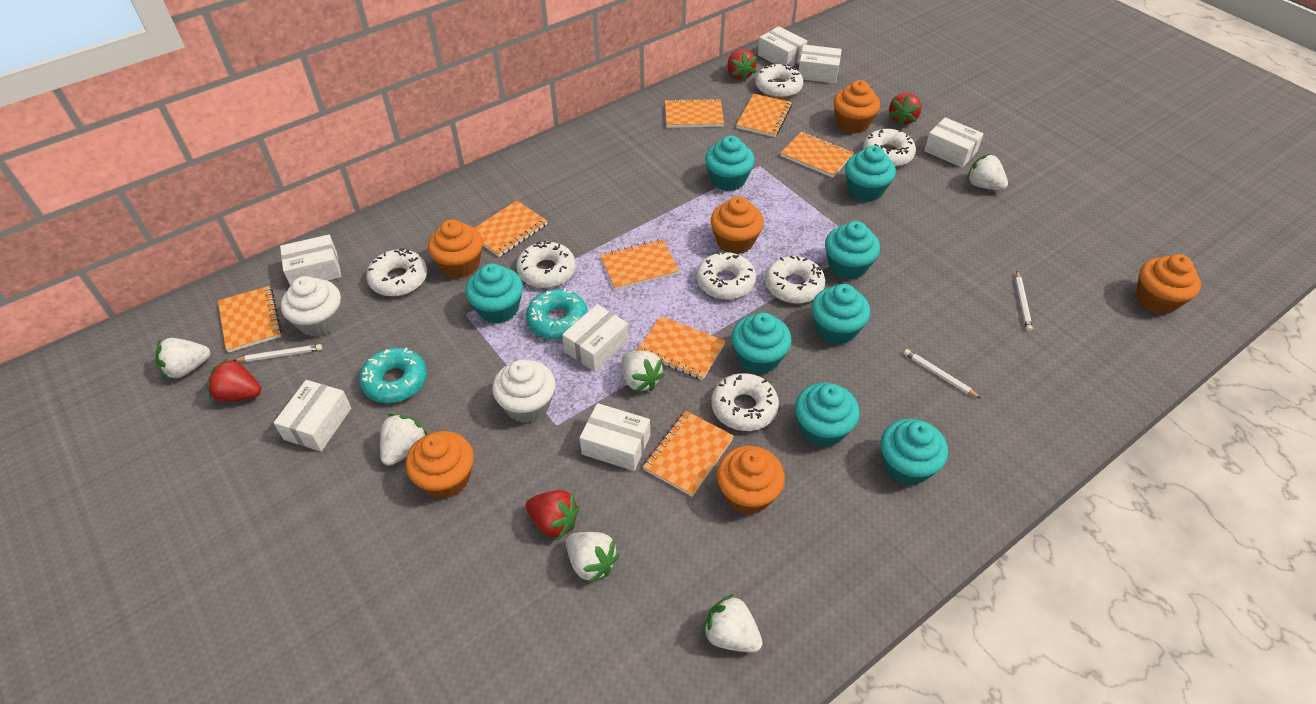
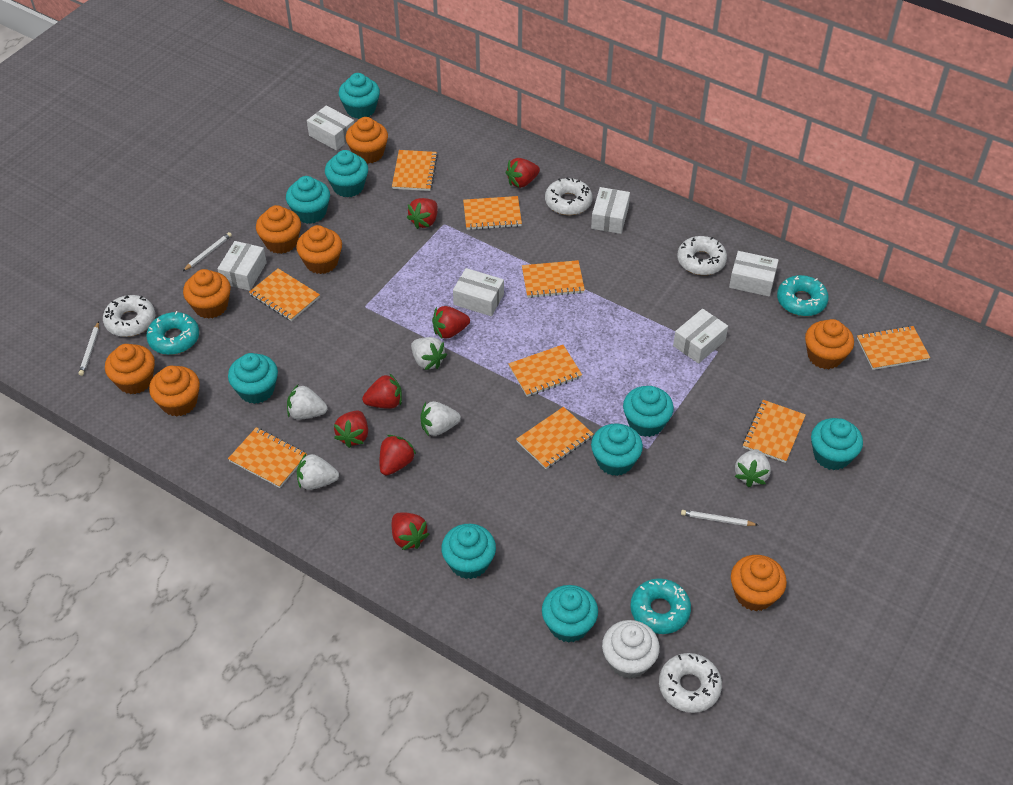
orange cupcake: 6 -> 8
orange notebook: 8 -> 9
red strawberry: 4 -> 7
turquoise cupcake: 8 -> 9
turquoise donut: 2 -> 3
white box: 7 -> 6
white cupcake: 2 -> 1
white donut: 7 -> 4
white strawberry: 6 -> 5

